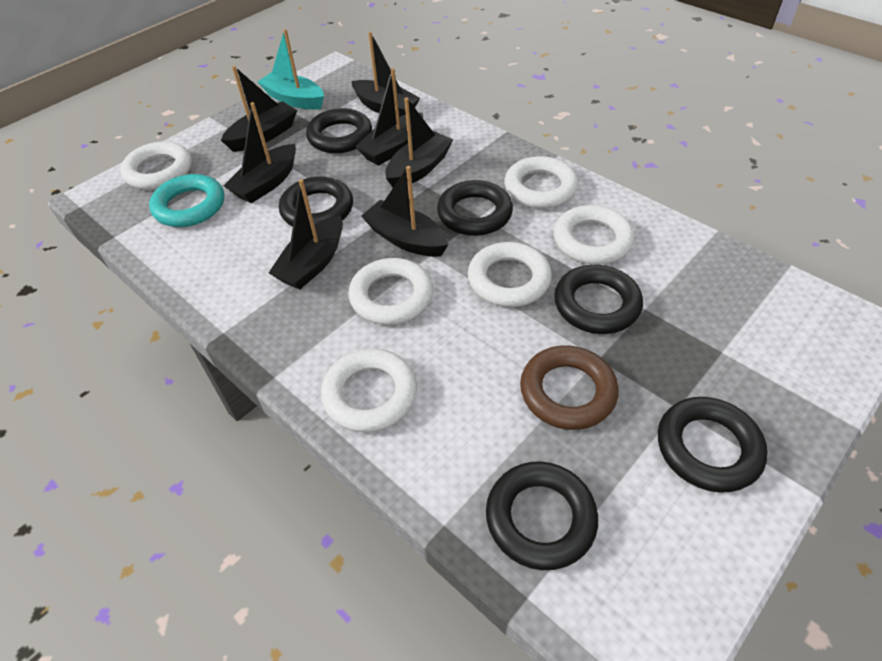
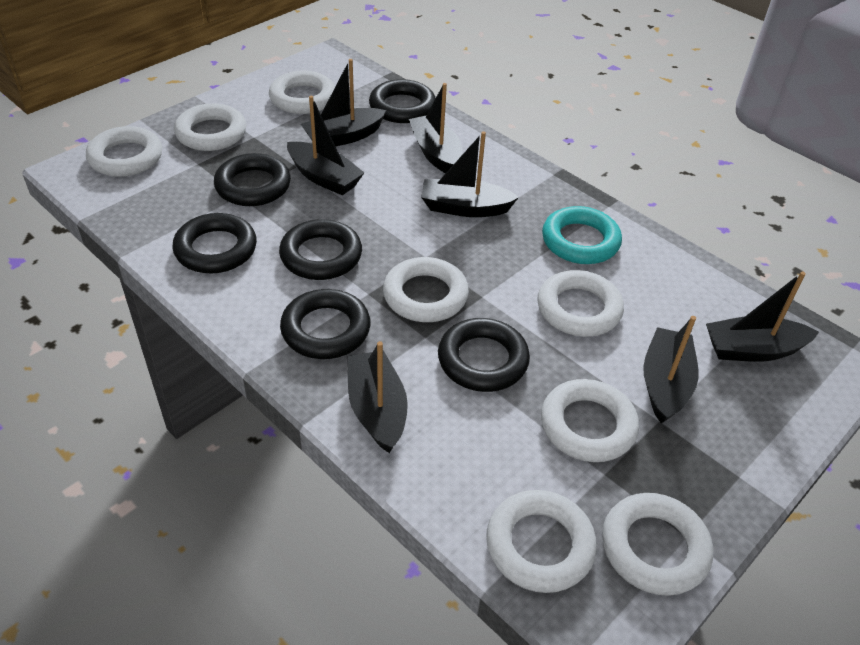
brown ring: 1 -> 0
turquoise boat: 1 -> 0
white ring: 6 -> 8

